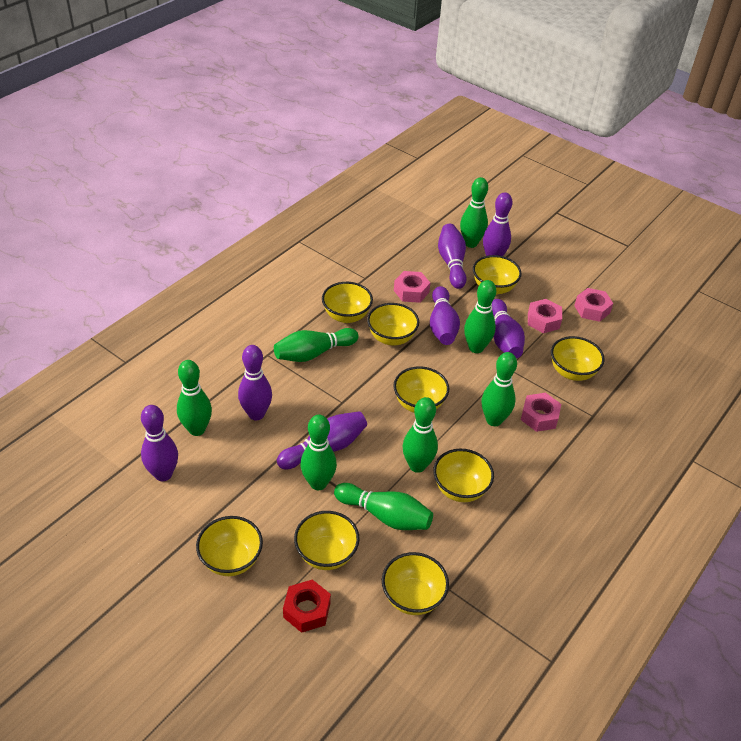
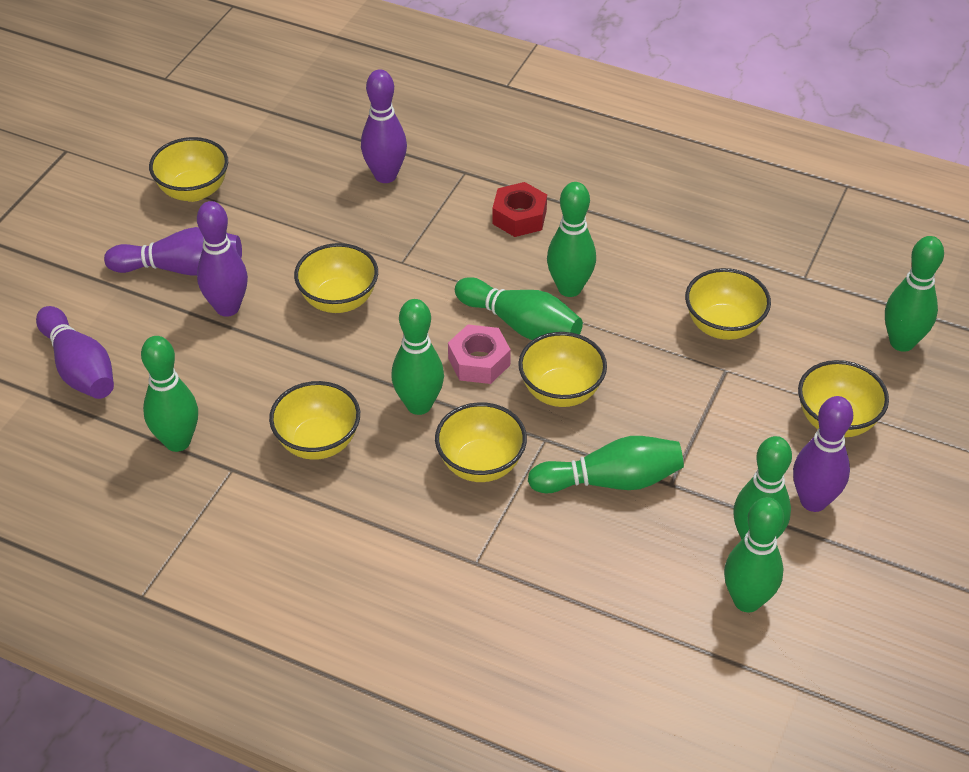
pink nut: 4 -> 1
purple bowling pin: 7 -> 5
yellow bowl: 9 -> 7

